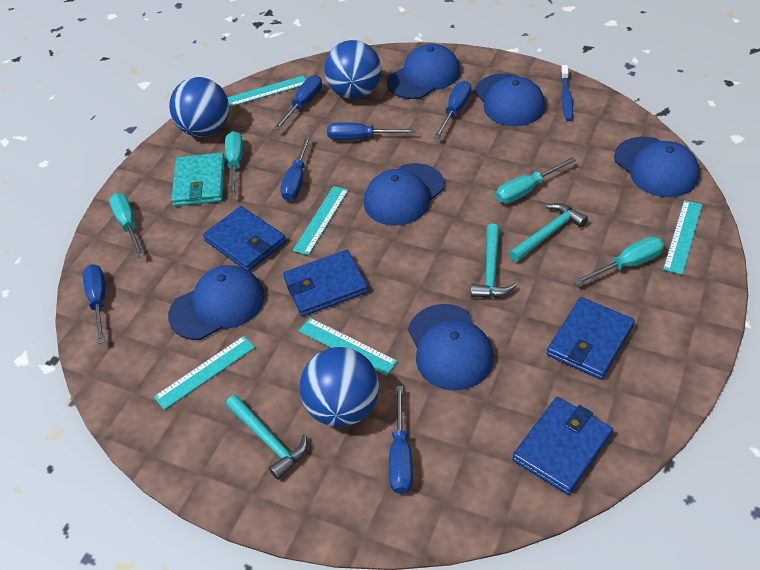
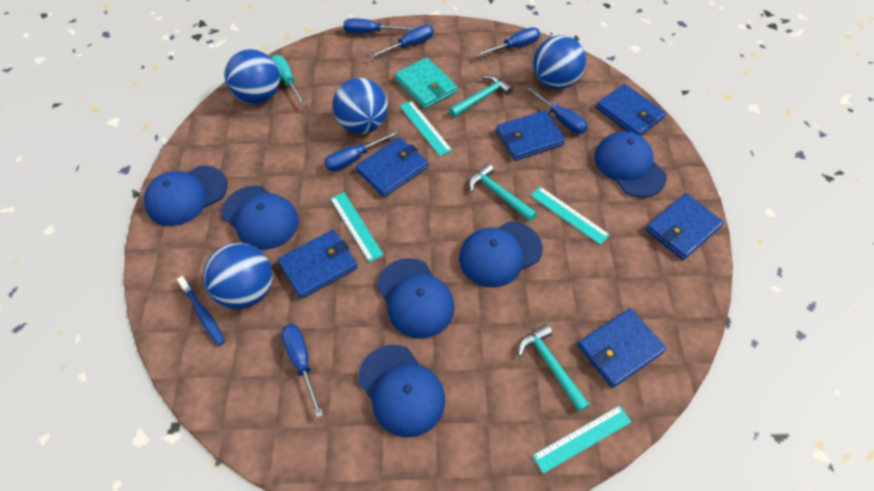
blue ball: 3 -> 4
blue wallet: 4 -> 6
turquoise ruler: 5 -> 4
turquoise screwdriver: 4 -> 1

